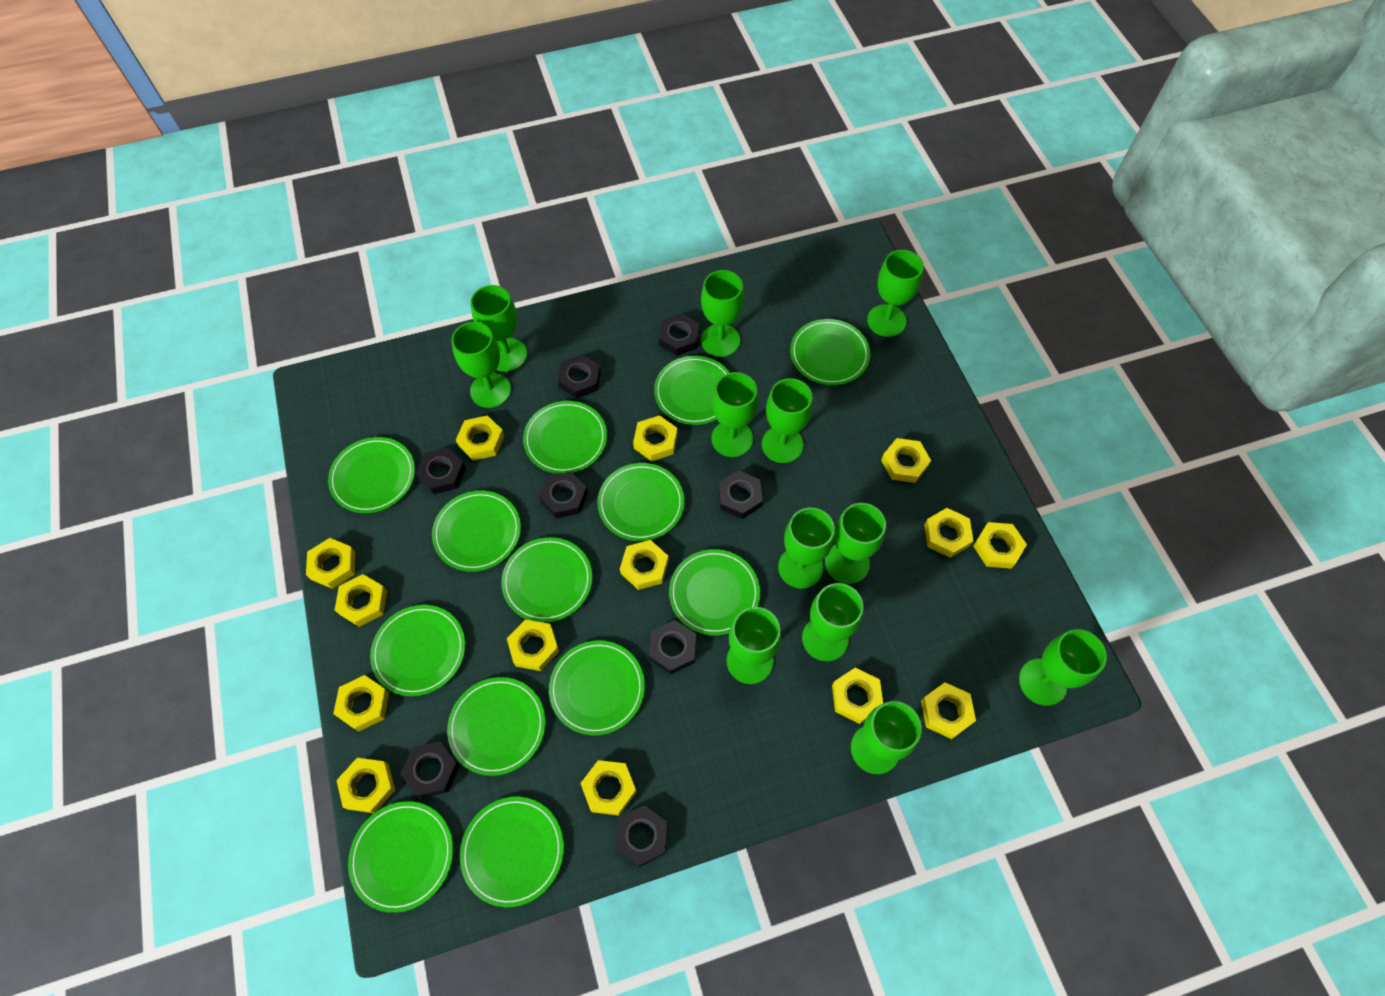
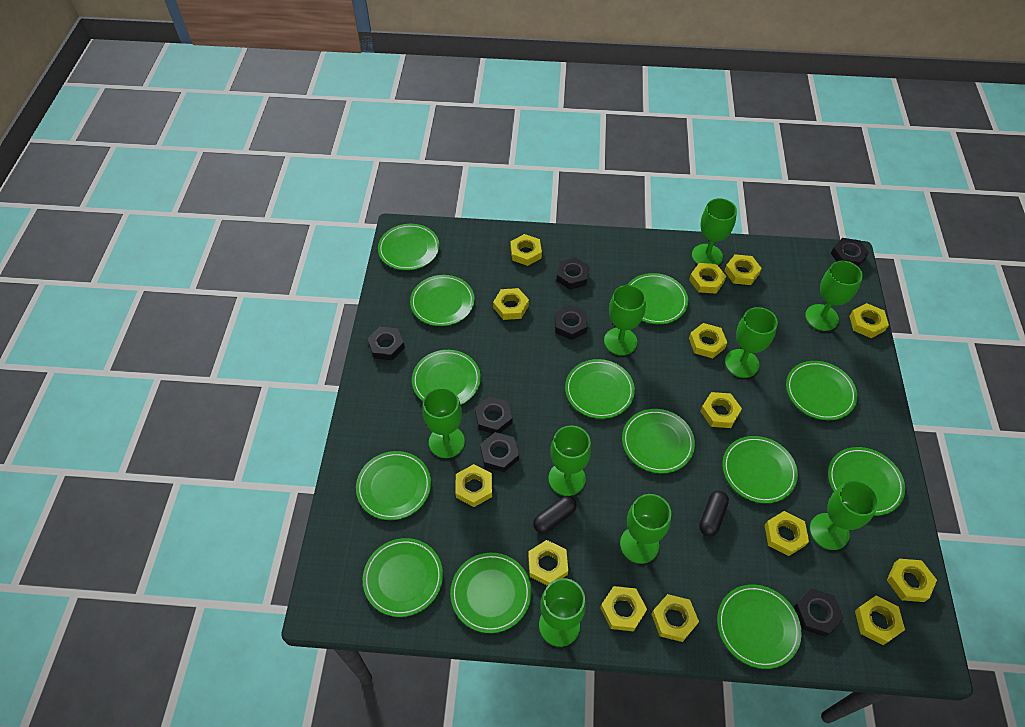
black capsule: 0 -> 2
black nut: 8 -> 7
green goblet: 12 -> 9

